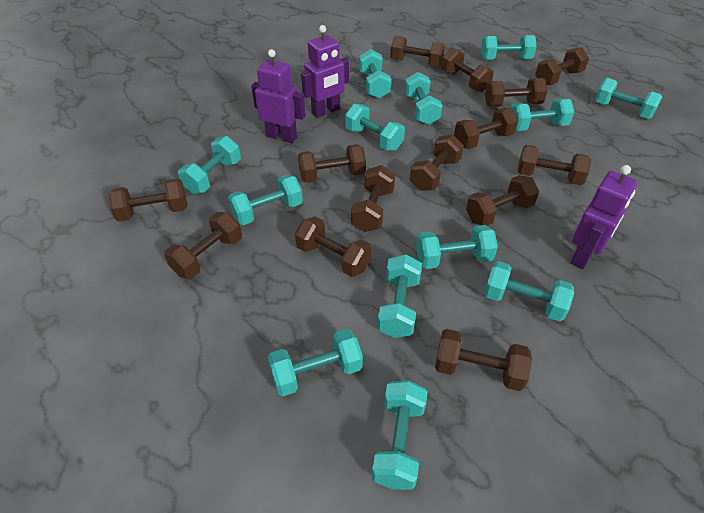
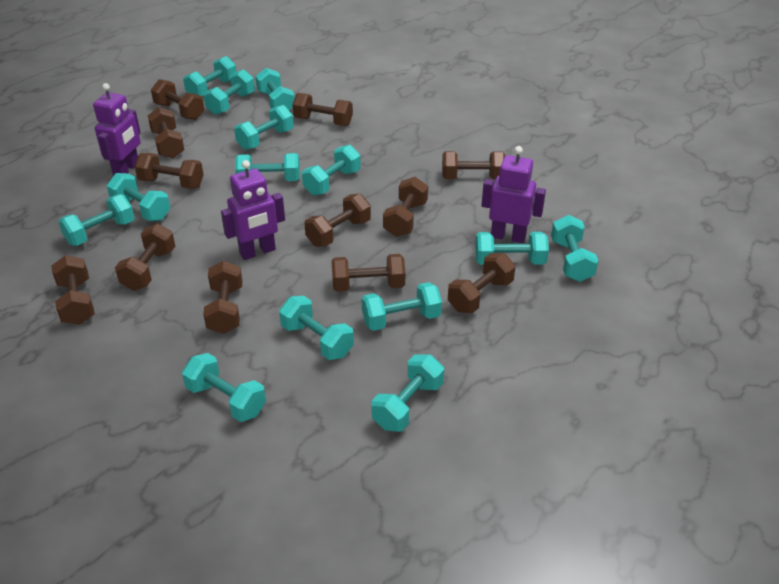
brown dumbbell: 14 -> 12
turquoise dumbbell: 13 -> 14

